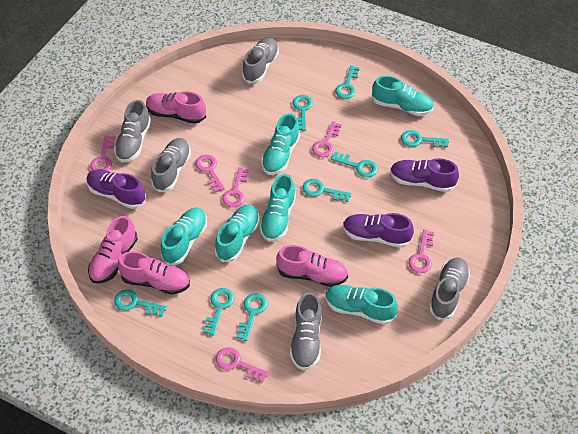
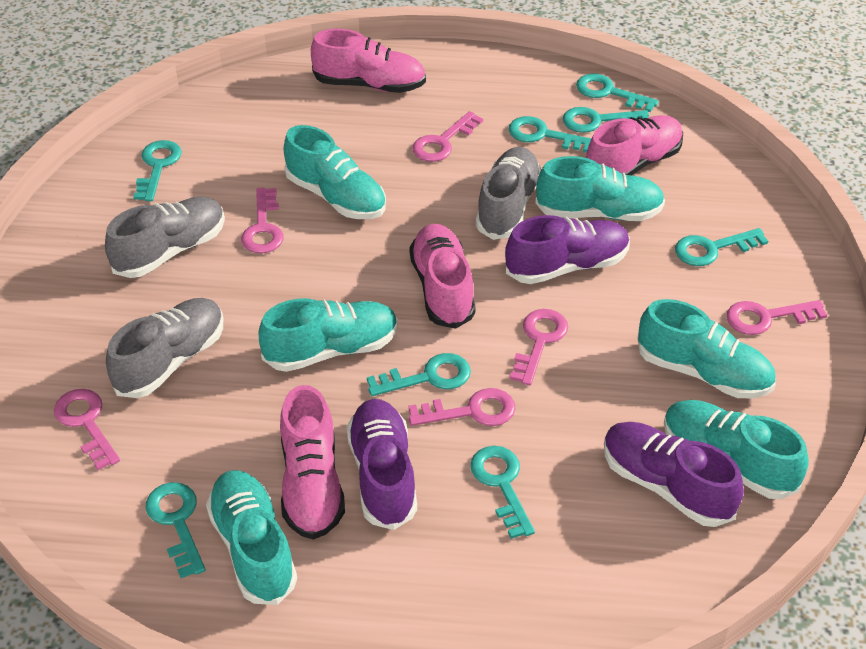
grey shoe: 5 -> 3

